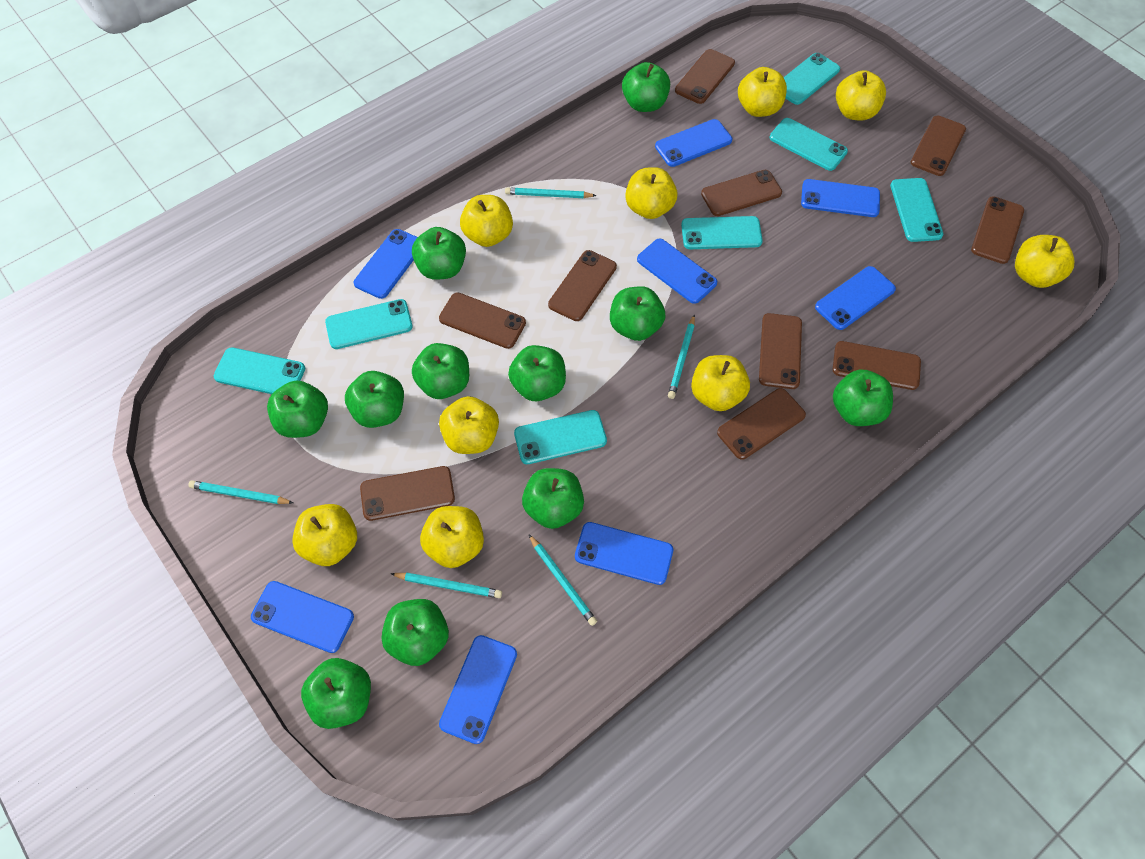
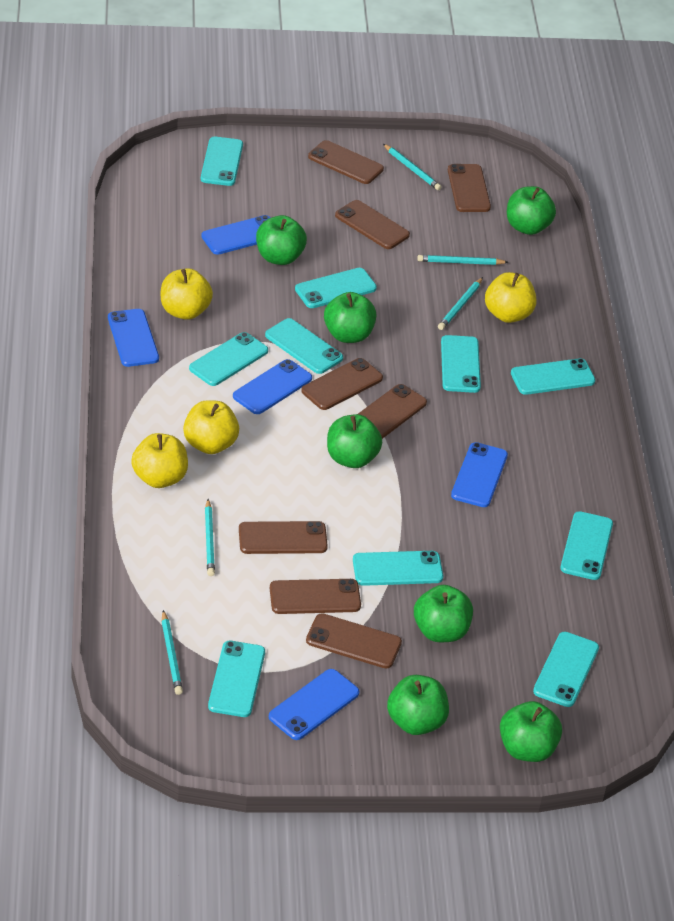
blue phone: 8 -> 5
brown phone: 10 -> 8
green apple: 11 -> 7
turquoise phone: 7 -> 10
yellow apple: 9 -> 4

